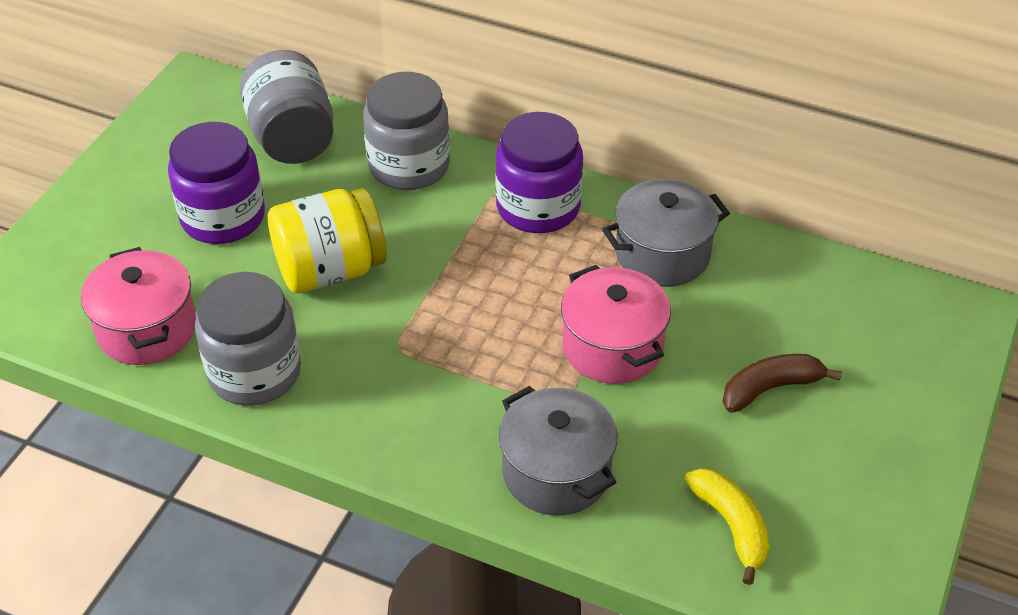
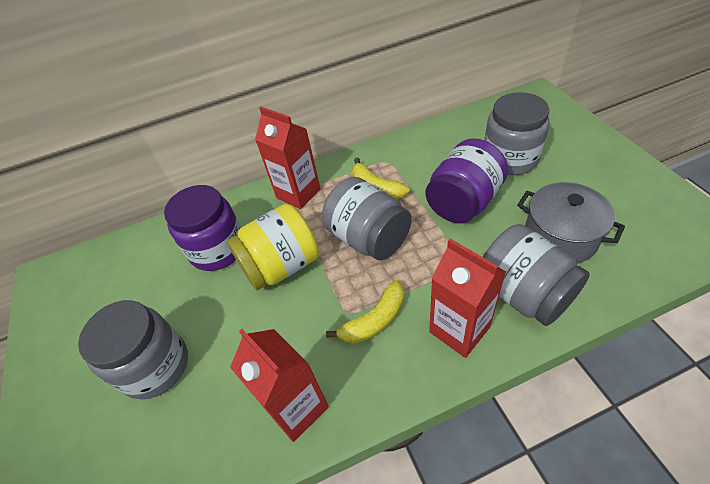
brown banana: 1 -> 0
grey jar: 3 -> 4
grey pot: 2 -> 1
pink pot: 2 -> 0
red carton: 0 -> 3
yellow banana: 1 -> 2

